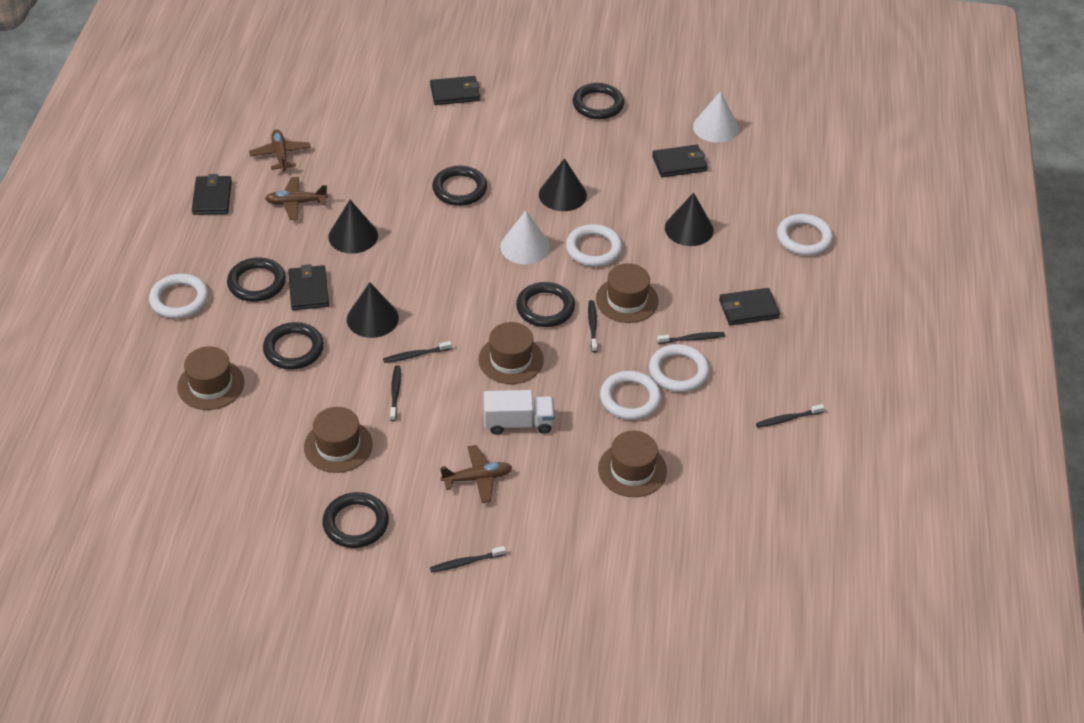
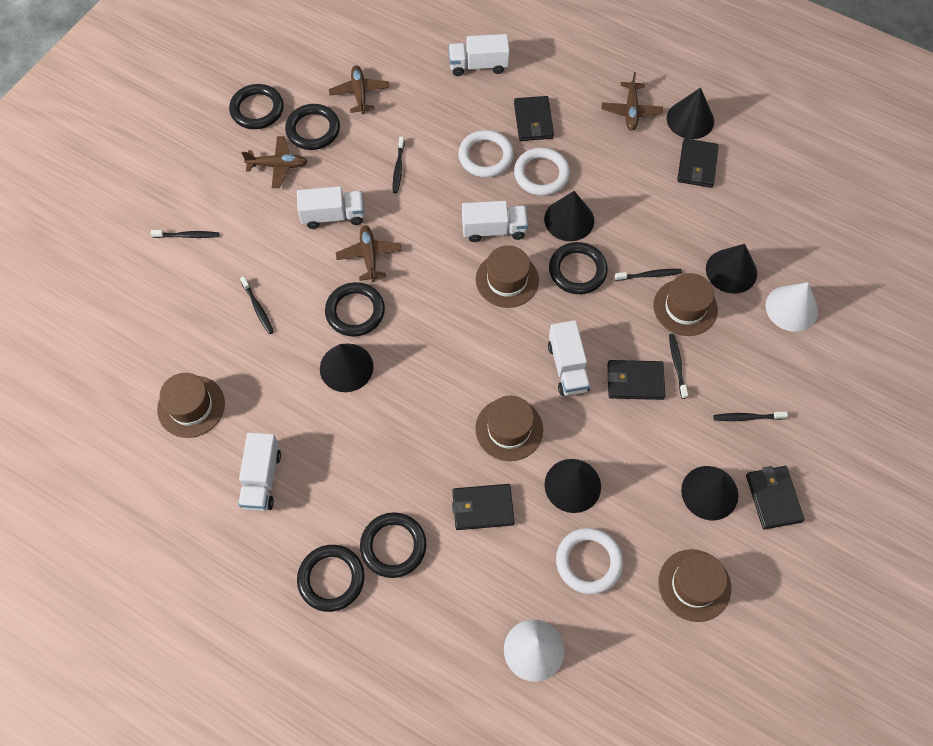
black cone: 4 -> 6
brown plane: 3 -> 4
white ring: 5 -> 3
white truck: 1 -> 5

